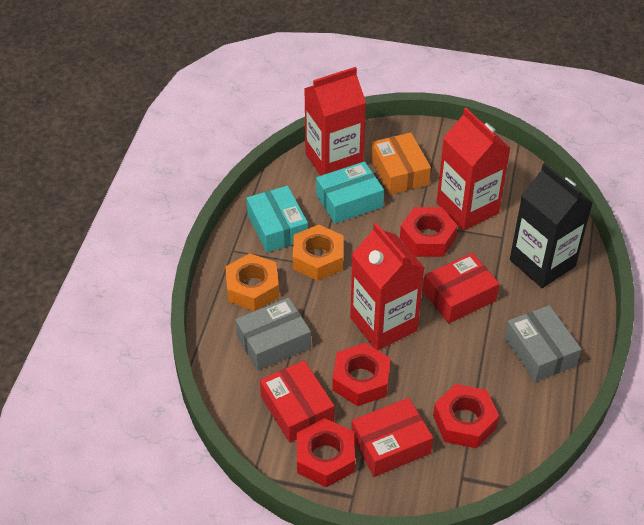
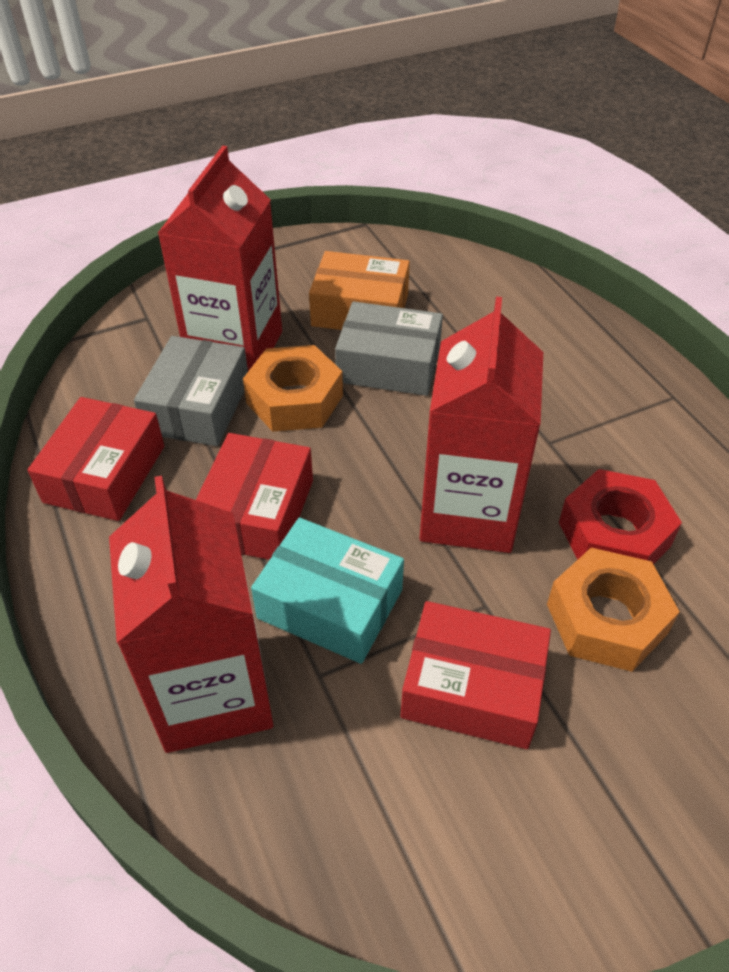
black carton: 1 -> 0
red nut: 4 -> 1
turquoise box: 2 -> 1

